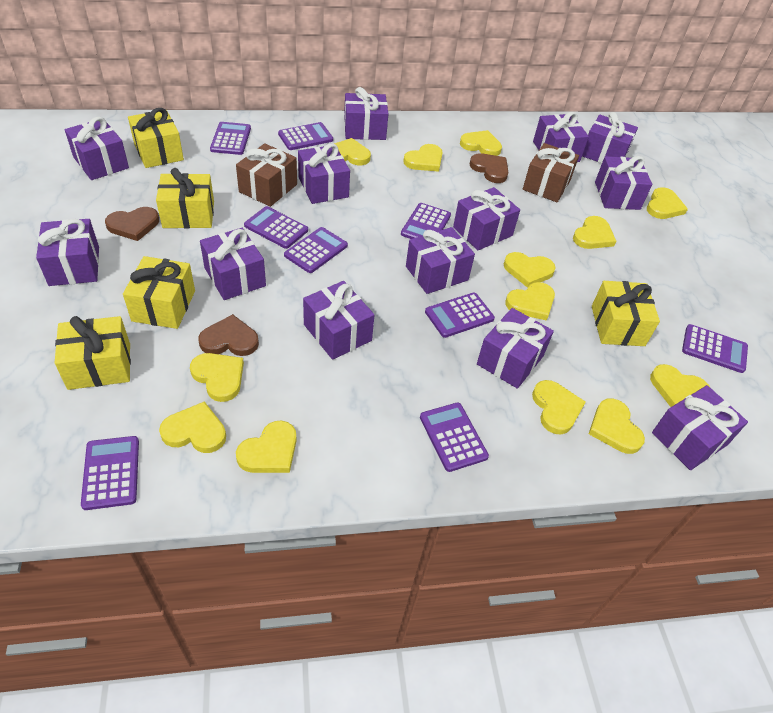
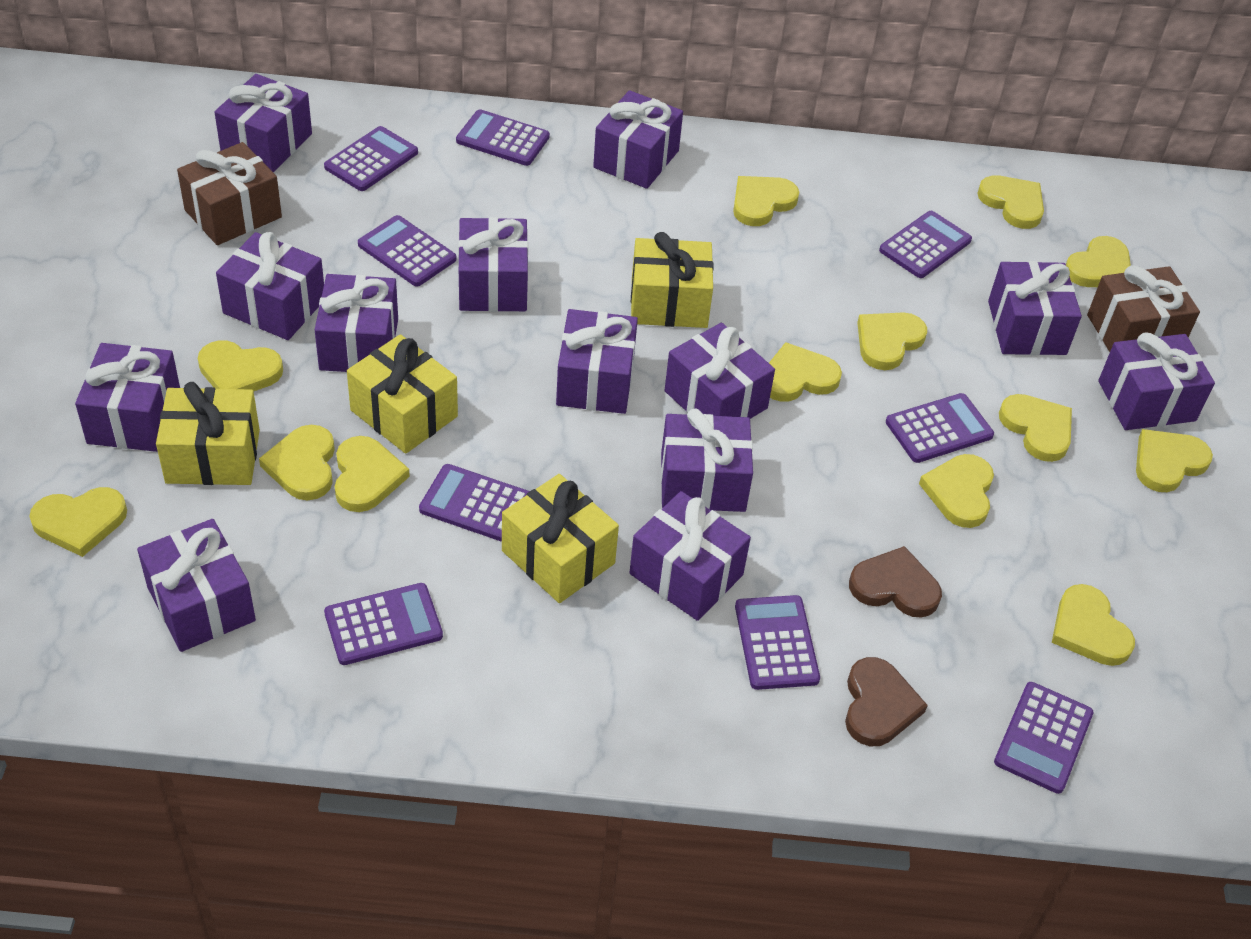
brown heart: 3 -> 2
yellow gift: 5 -> 4

